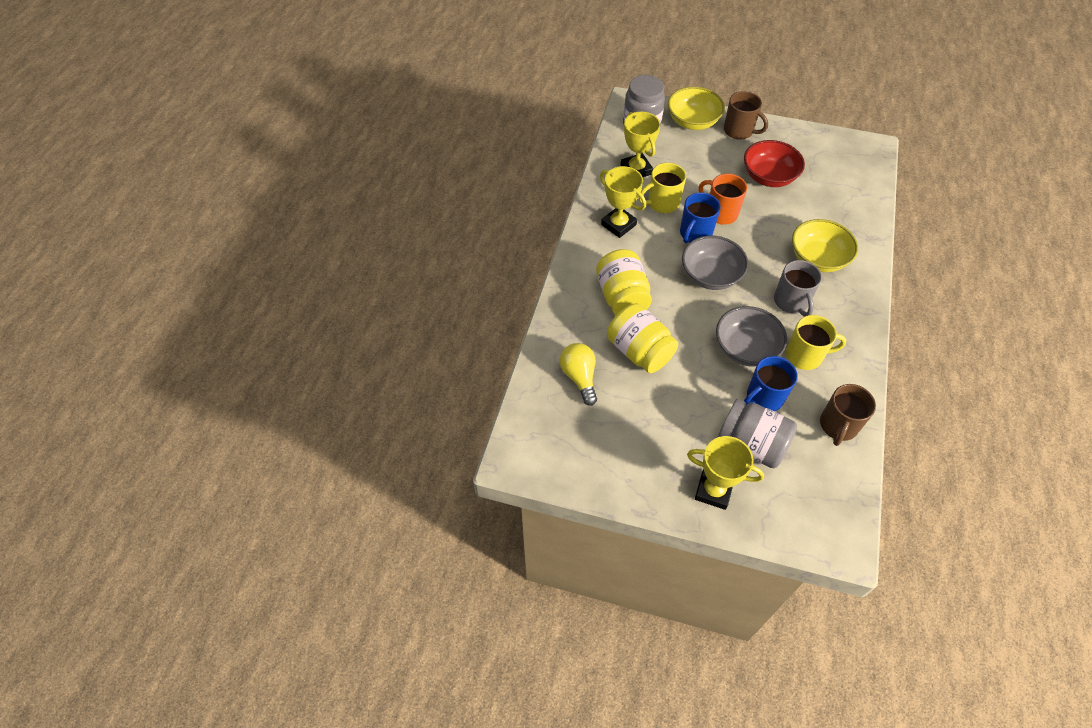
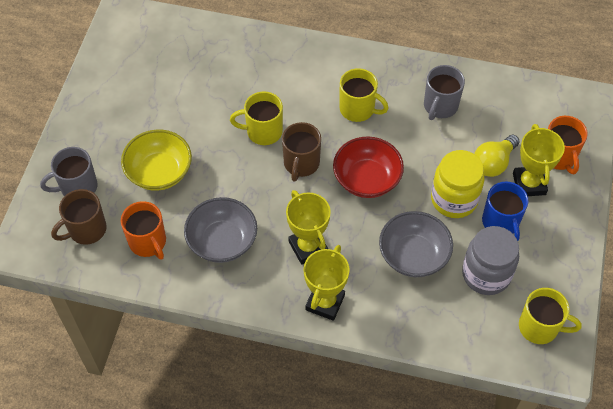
blue mug: 2 -> 1
grey jar: 2 -> 1
grey mug: 1 -> 2
orange mug: 1 -> 2
yellow bowl: 2 -> 1
yellow jar: 2 -> 1
yellow mug: 2 -> 3

